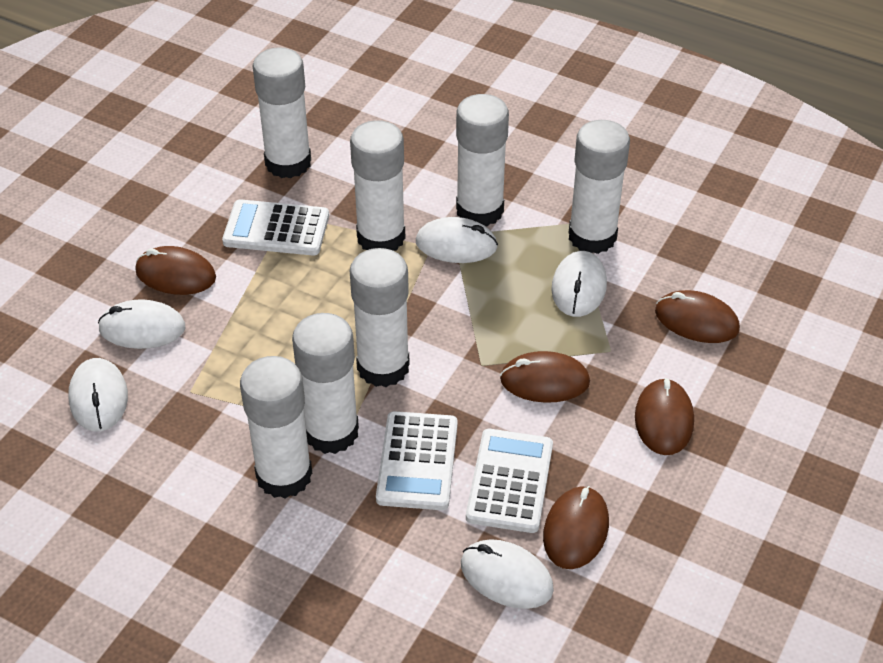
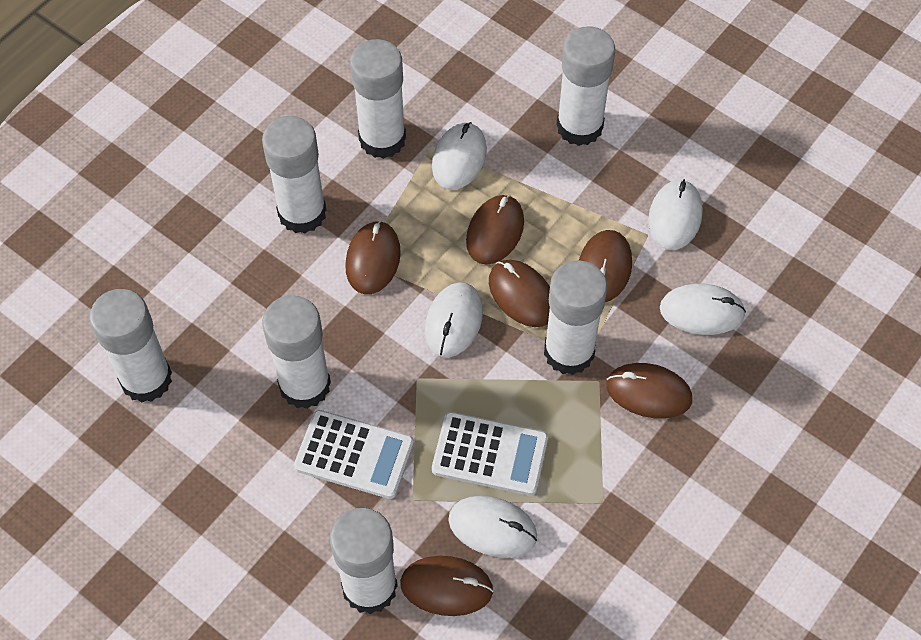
brown mouse: 5 -> 6
white calculator: 3 -> 2

